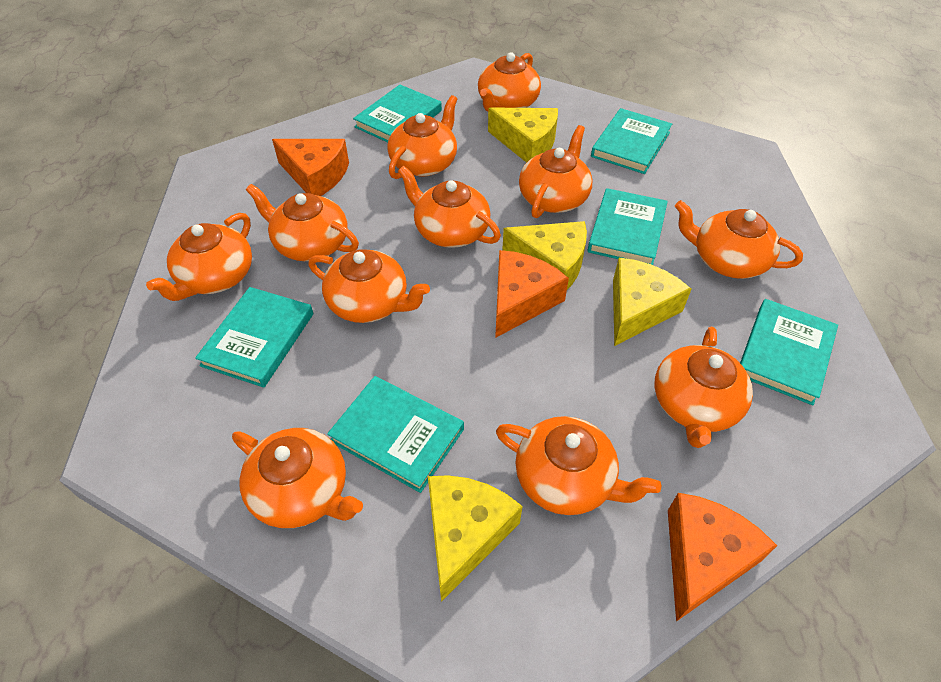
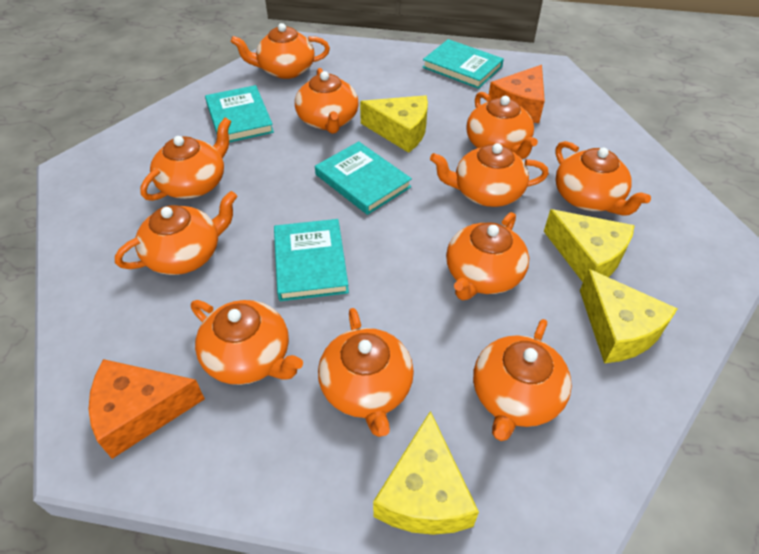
orange cheese: 3 -> 2
turquoise book: 6 -> 4

